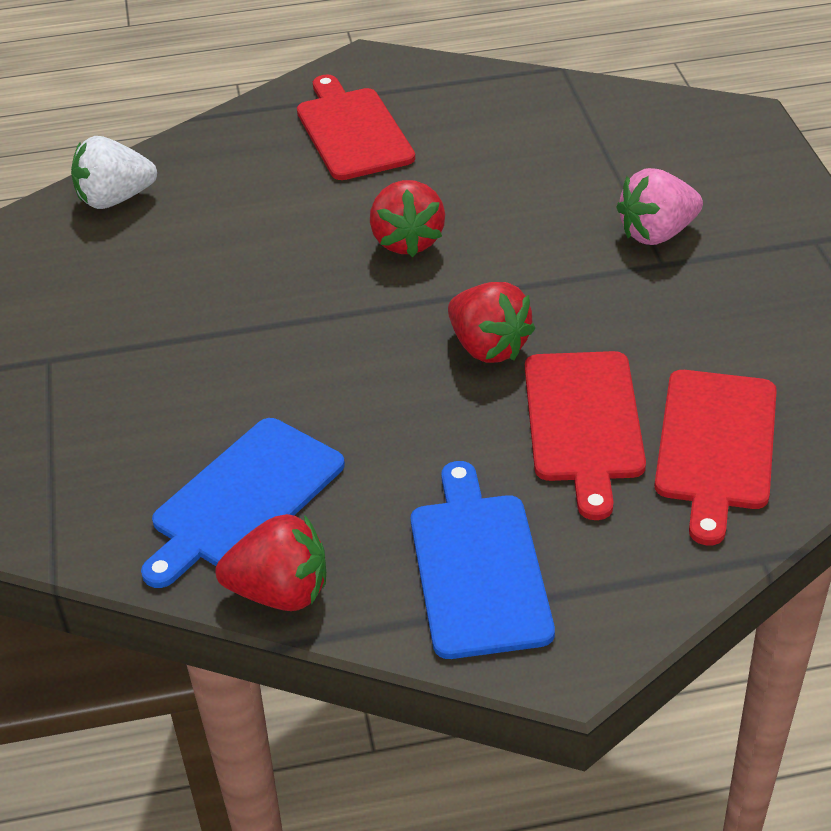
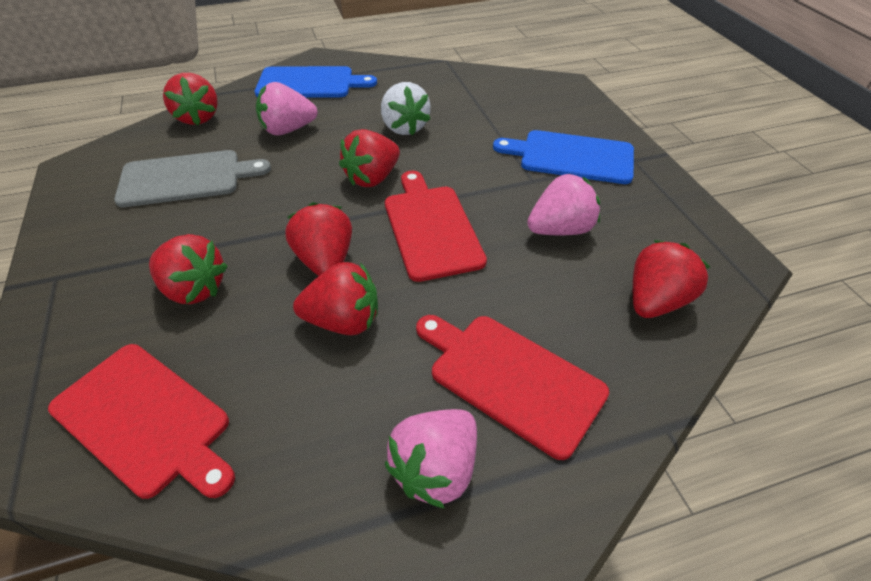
grey cutting board: 0 -> 1
pink strawberry: 1 -> 3
red strawberry: 3 -> 6

